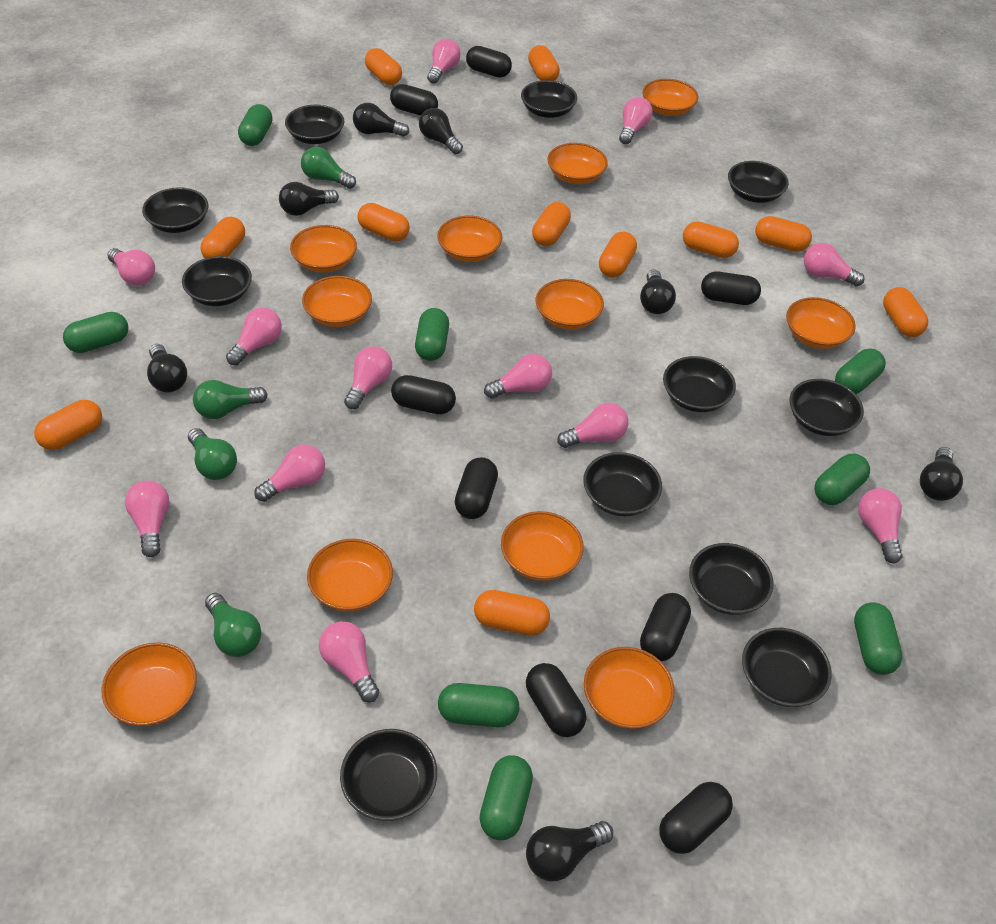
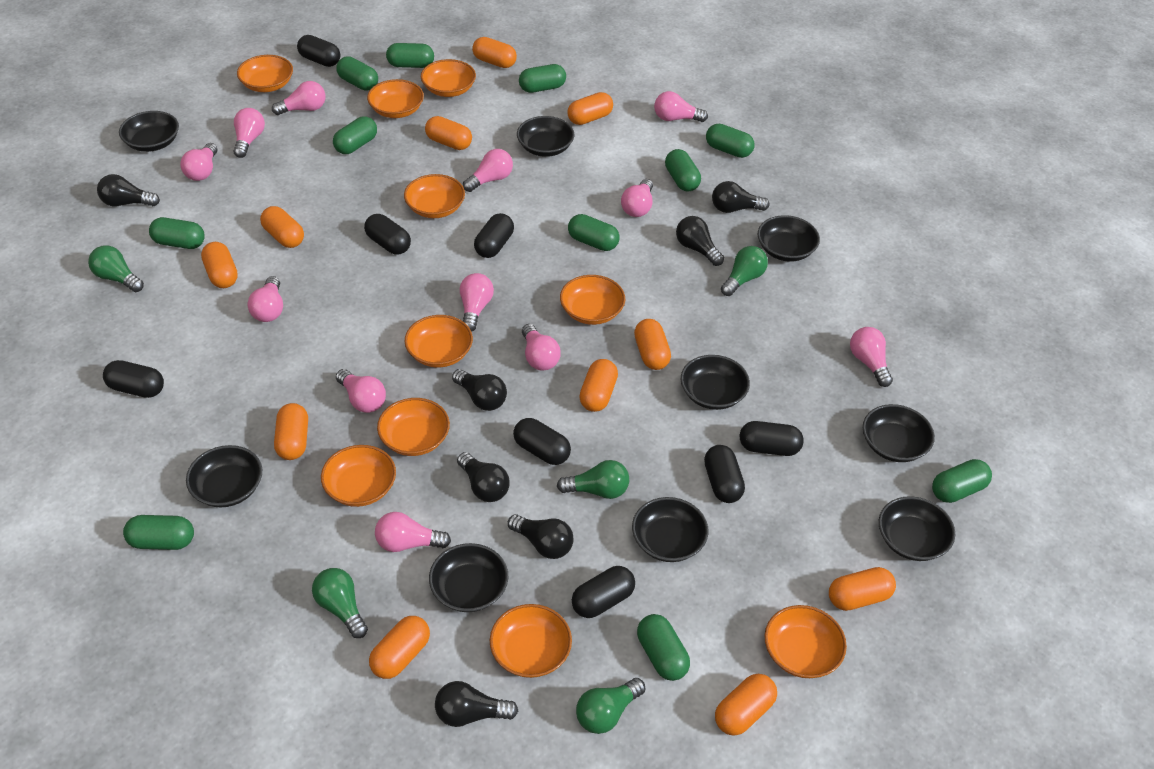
black bowl: 11 -> 9
green capsule: 8 -> 11
green light bulb: 4 -> 5
orange bowl: 11 -> 10

